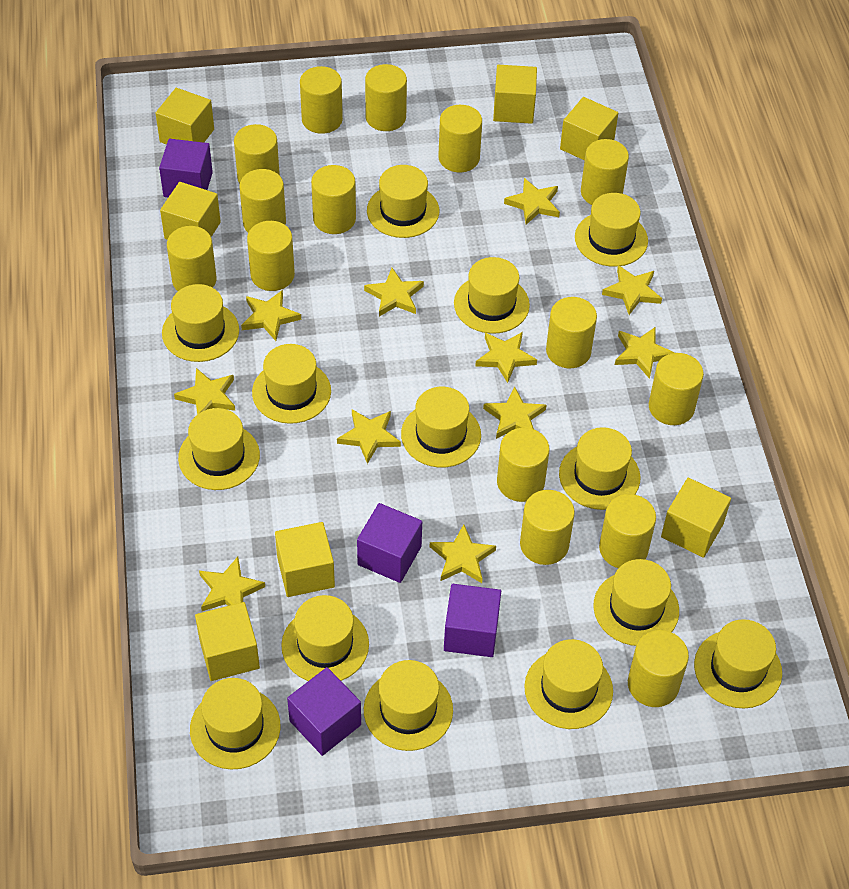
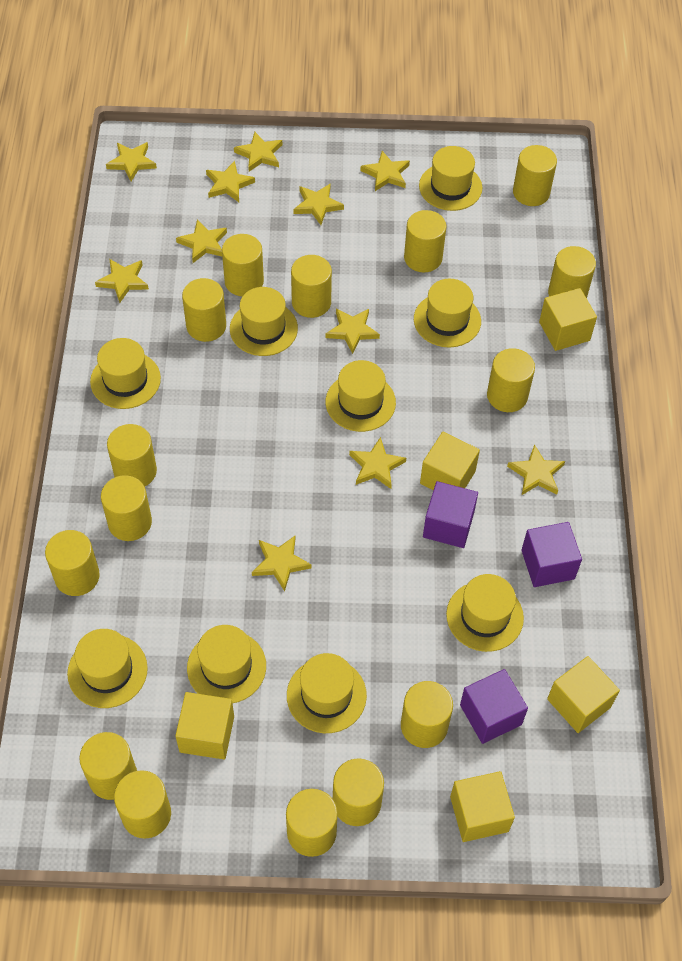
purple cube: 4 -> 3
yellow cube: 7 -> 5
yellow hat: 14 -> 9

